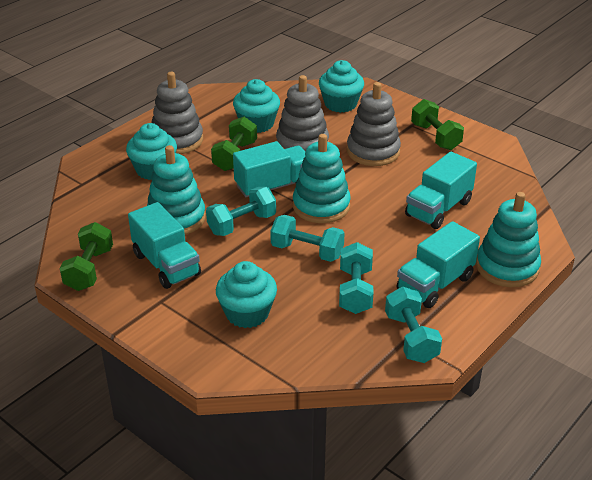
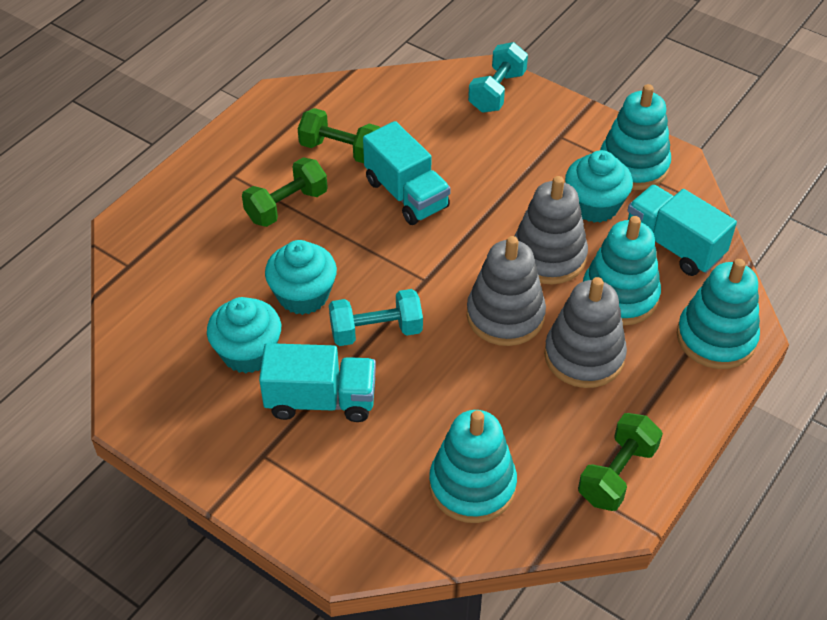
turquoise cupcake: 4 -> 3
turquoise dumbbell: 4 -> 2
turquoise stacking toy: 3 -> 4
turquoise truck: 4 -> 3

